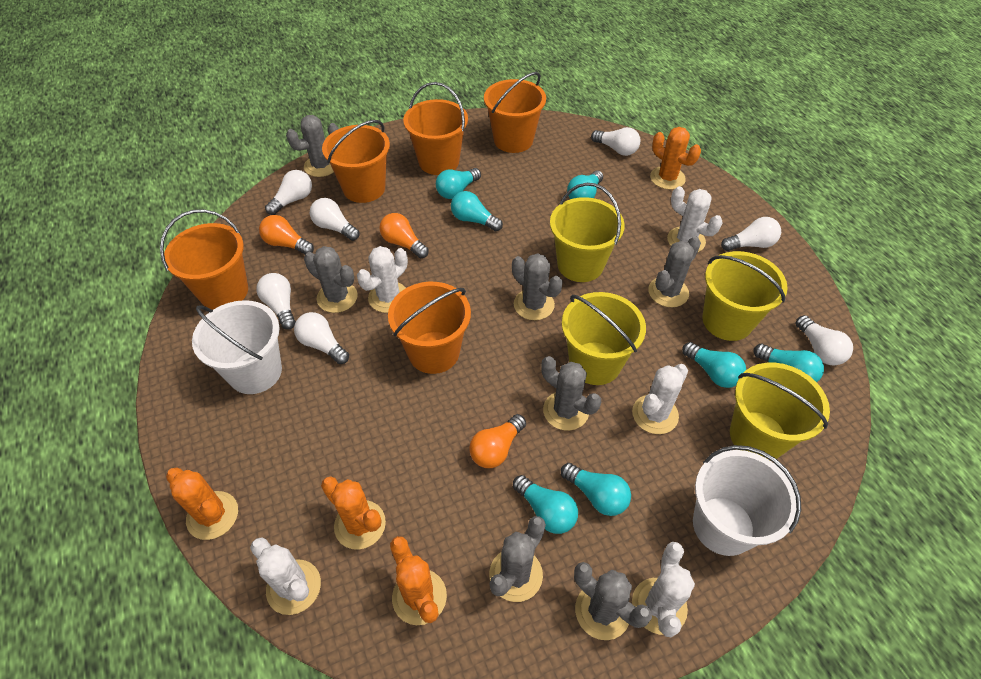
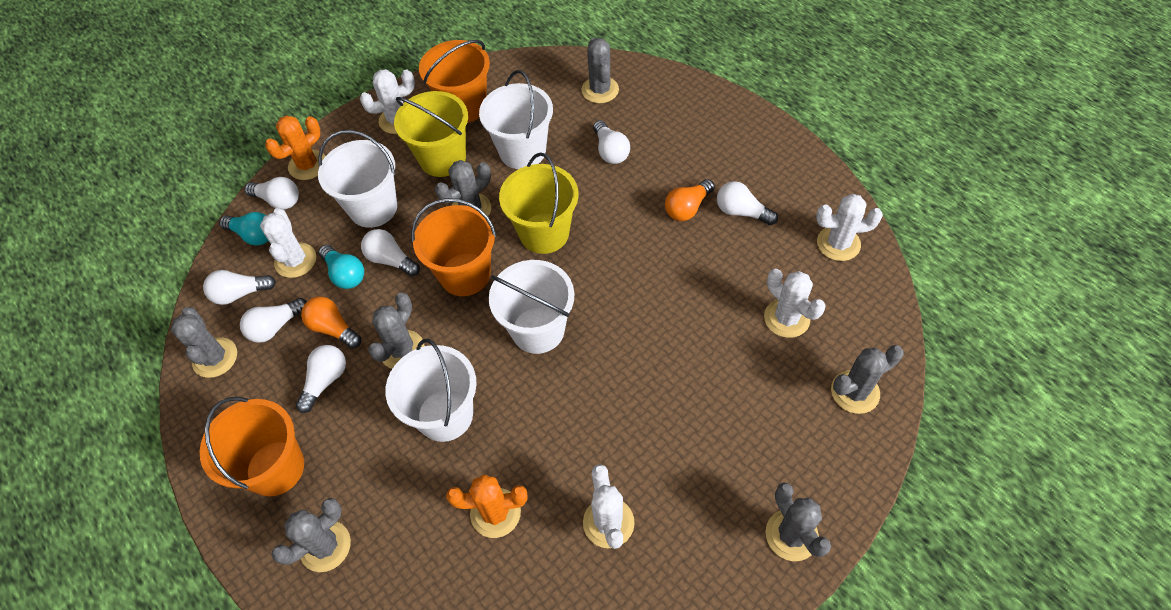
orange bucket: 5 -> 3
orange cactus: 4 -> 2
orange light bulb: 3 -> 2
turquoise light bulb: 7 -> 2
white bucket: 2 -> 4
yellow bucket: 4 -> 2

